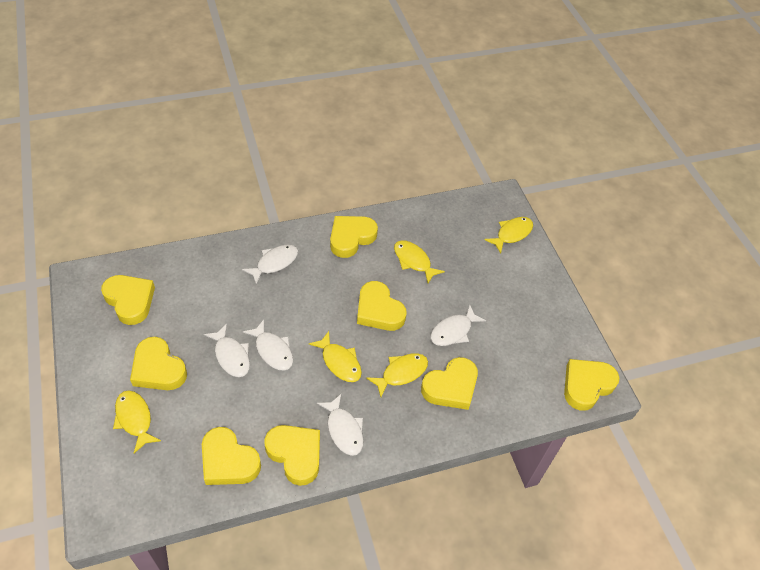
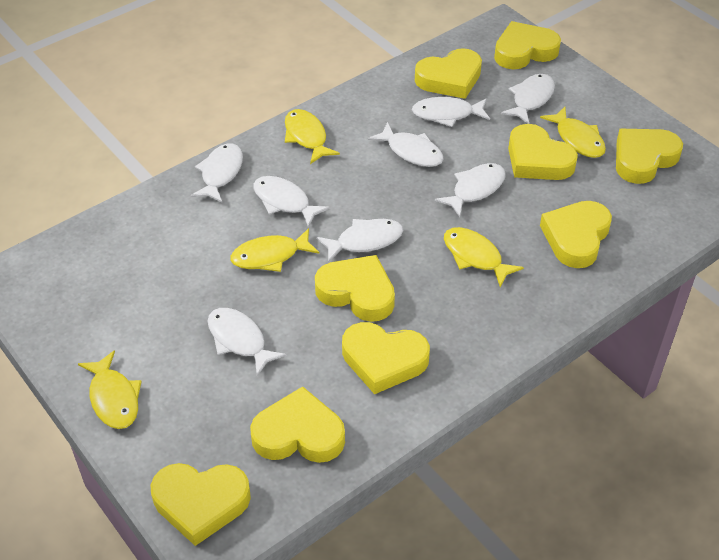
white fish: 5 -> 8
yellow heart: 8 -> 9

